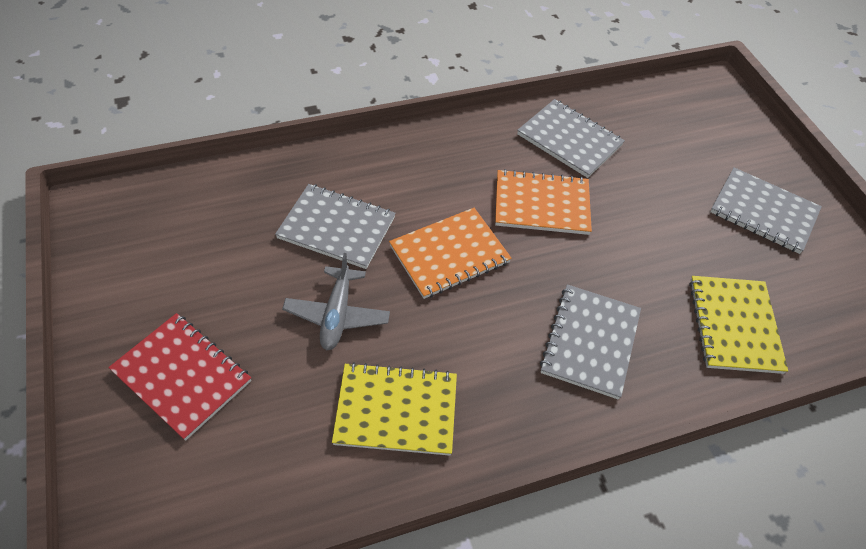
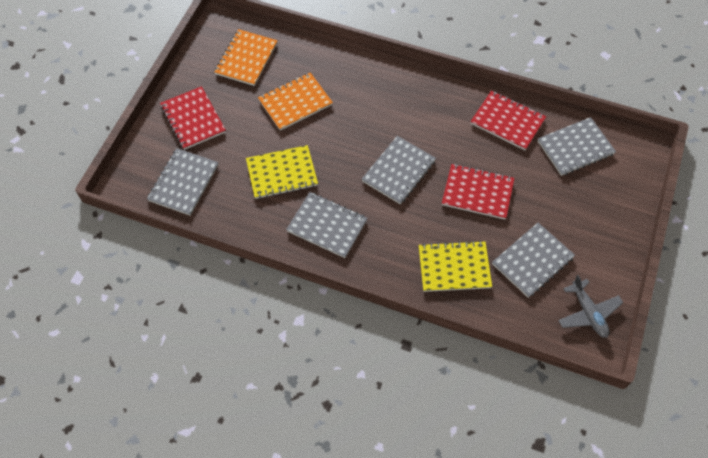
grey notebook: 4 -> 5
red notebook: 1 -> 3

